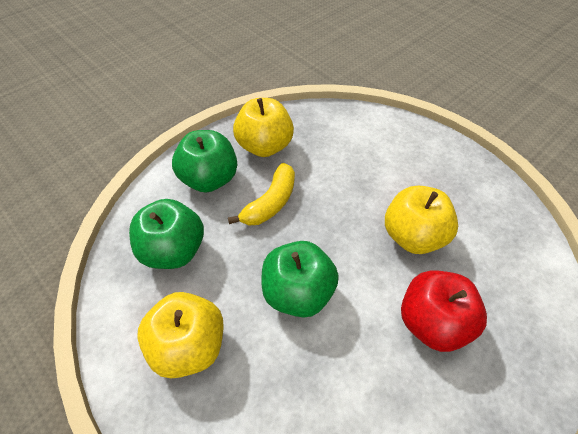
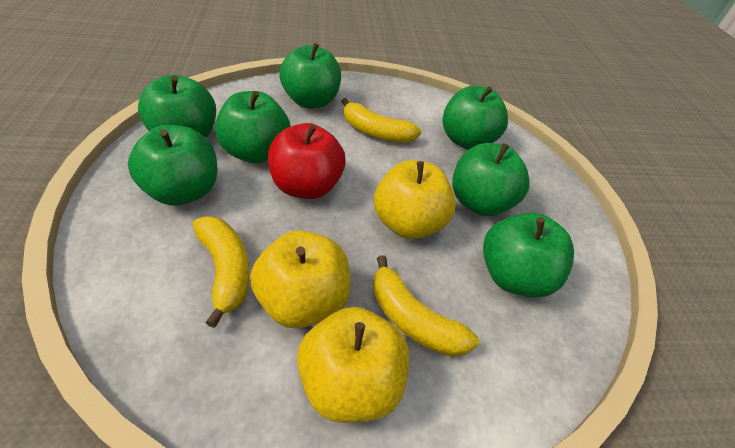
green apple: 3 -> 7
yellow banana: 1 -> 3

